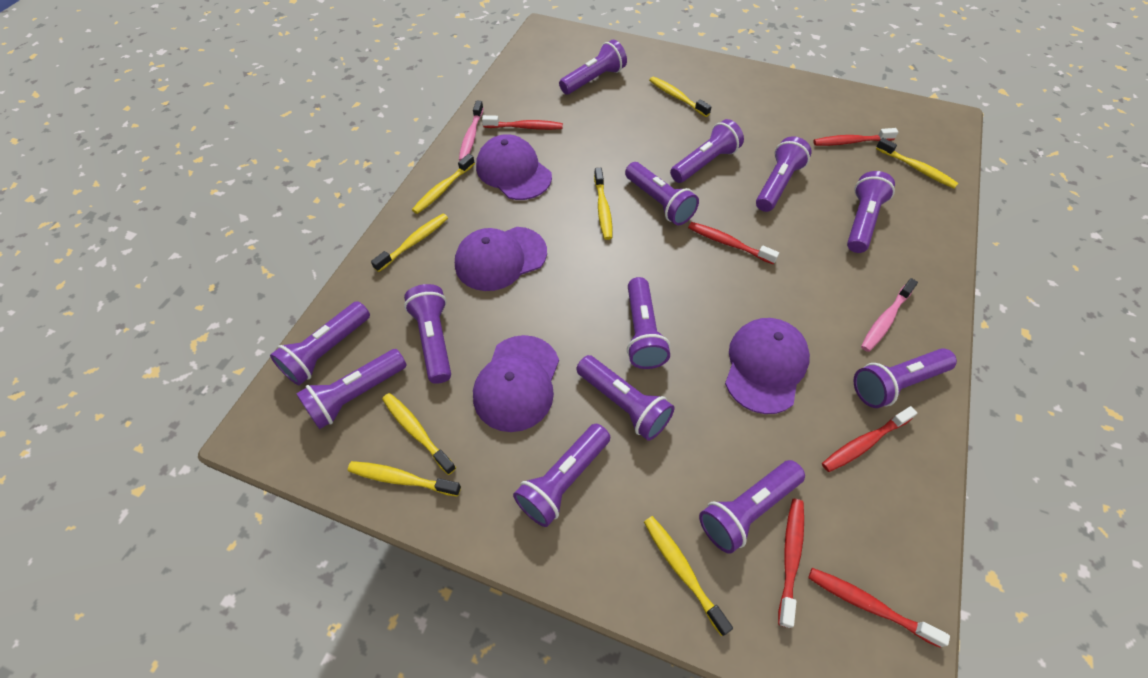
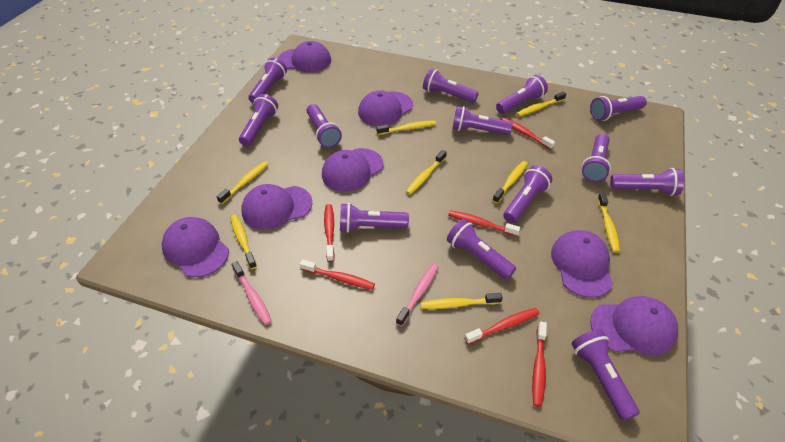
purple cap: 4 -> 7

